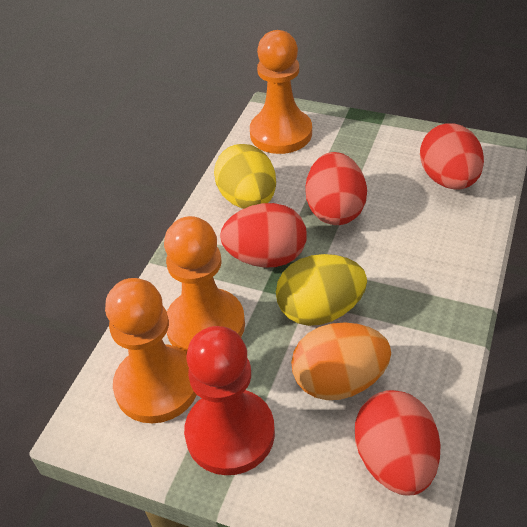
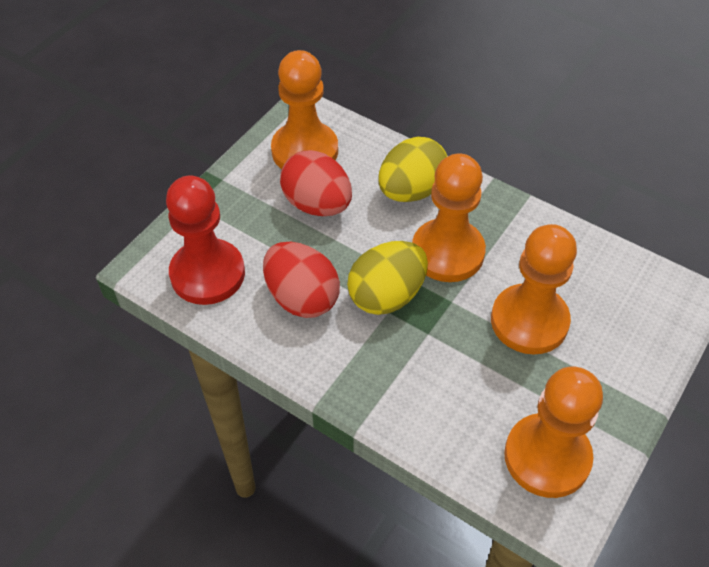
orange egg: 1 -> 0
orange pawn: 3 -> 4
red egg: 4 -> 2

